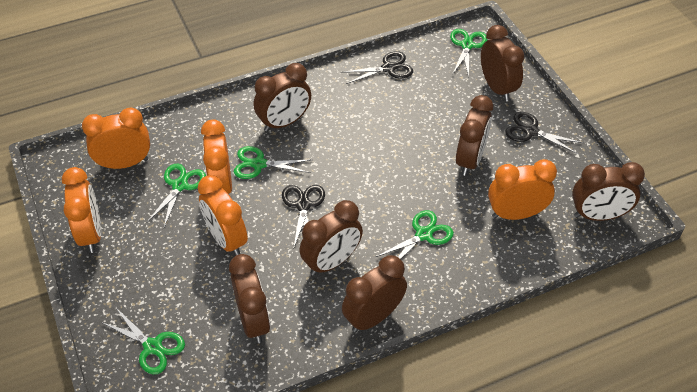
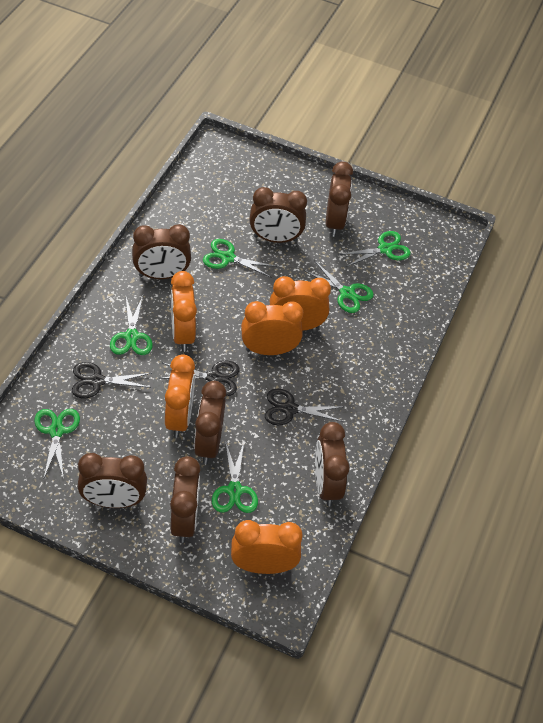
green scissors: 5 -> 6

